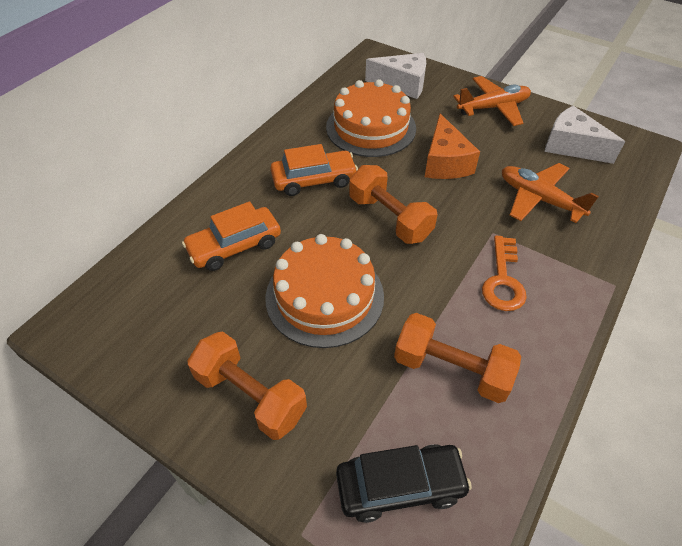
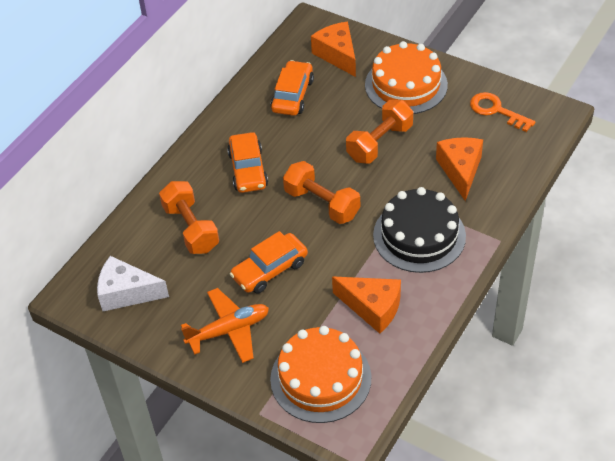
black cake: 0 -> 1
black car: 1 -> 0
orange car: 2 -> 3
orange cheese: 1 -> 3
orange plane: 2 -> 1
white cheese: 2 -> 1

